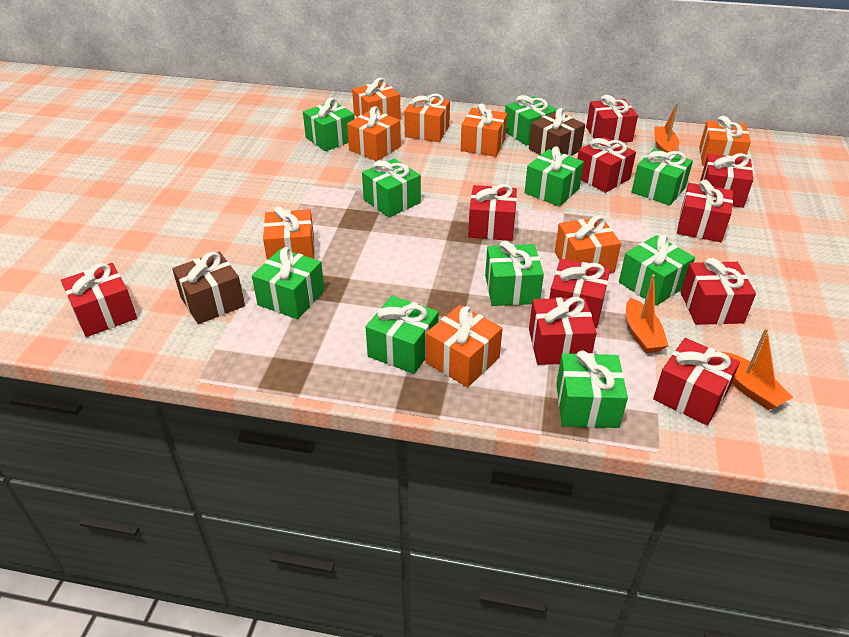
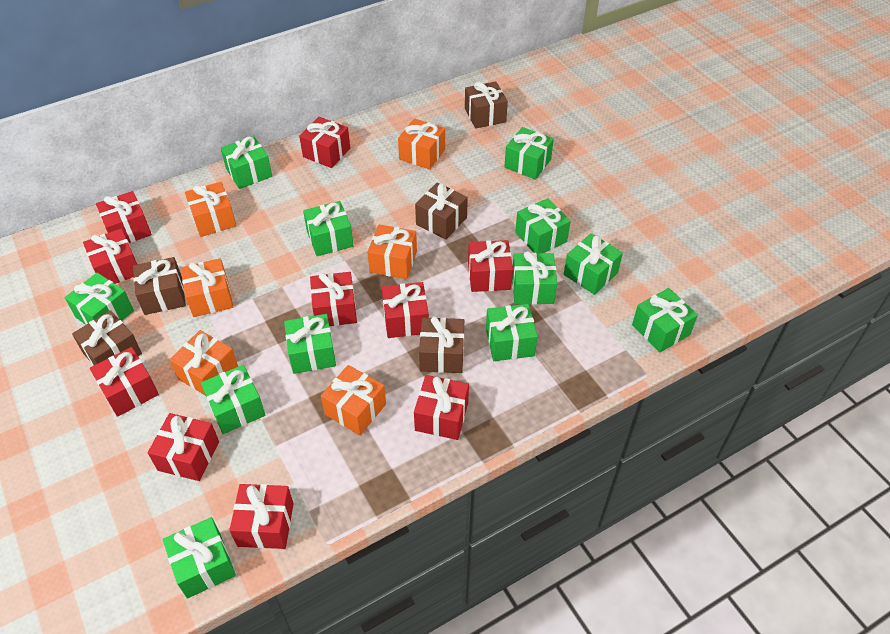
brown gift: 2 -> 5
green gift: 10 -> 12
orange boat: 3 -> 0
orange gift: 8 -> 6

